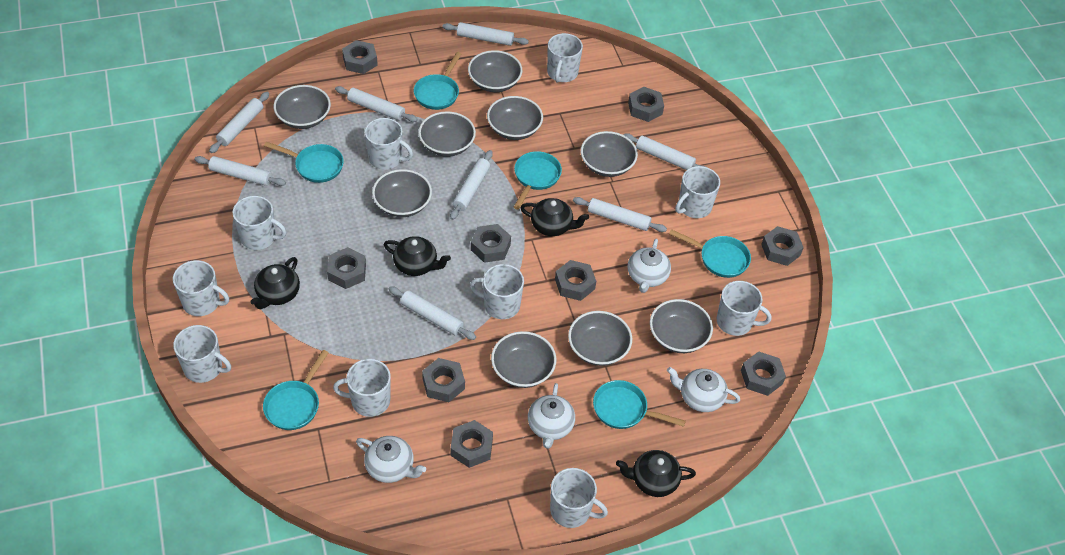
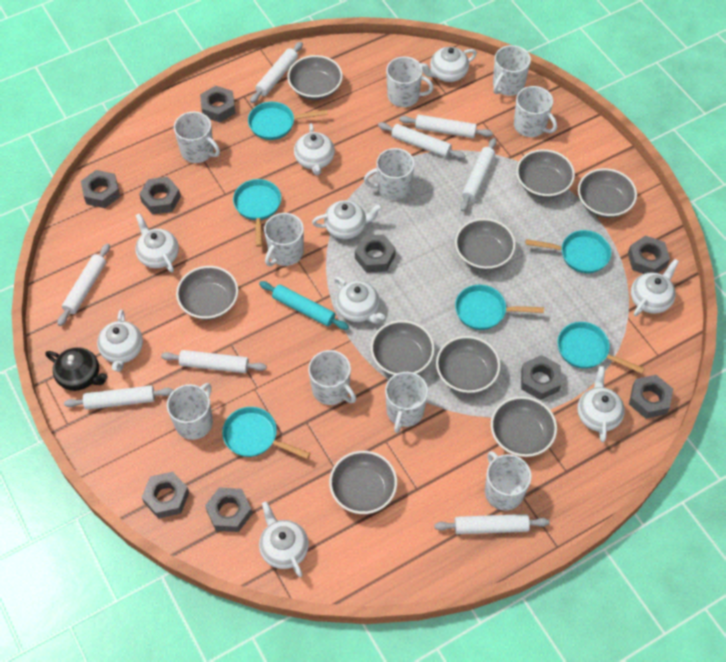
black teapot: 4 -> 1
turquoise rolling pin: 0 -> 1
white teapot: 4 -> 9

